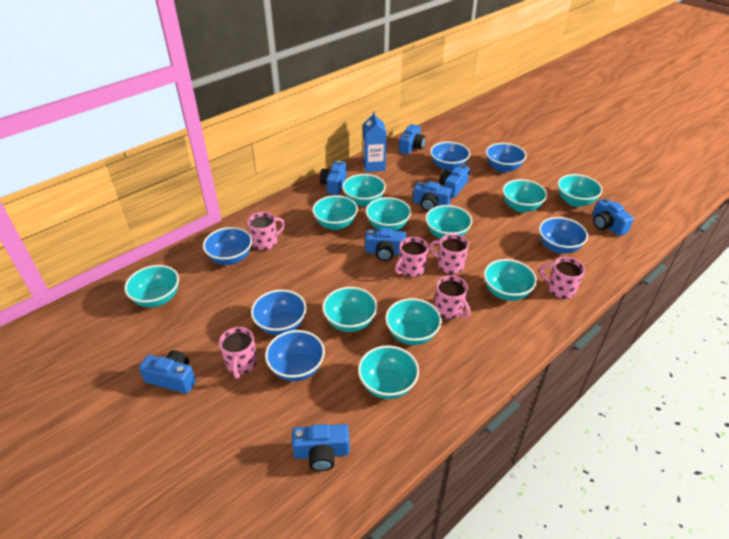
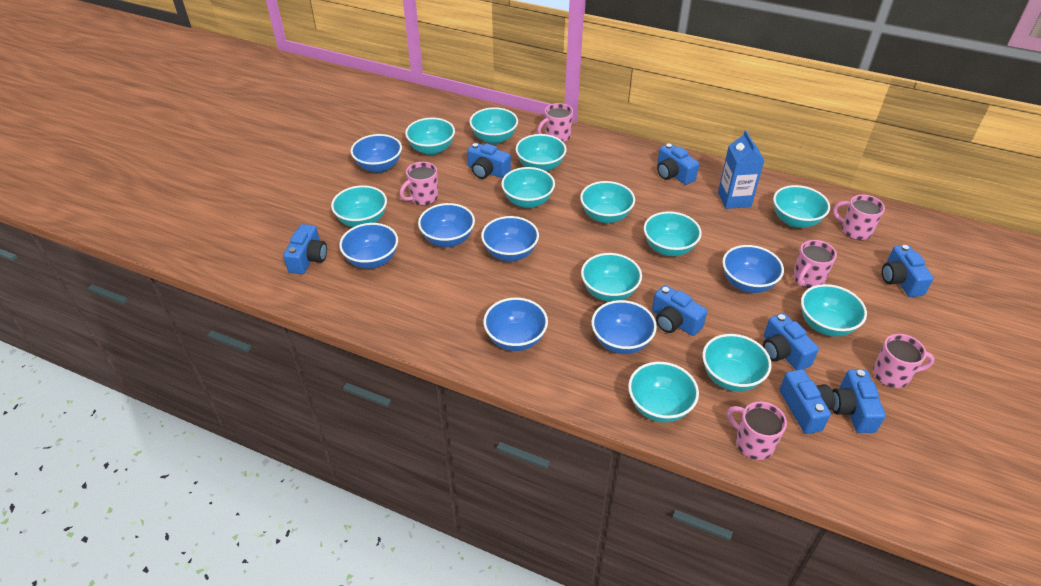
blue bowl: 6 -> 7
turquoise bowl: 11 -> 12

